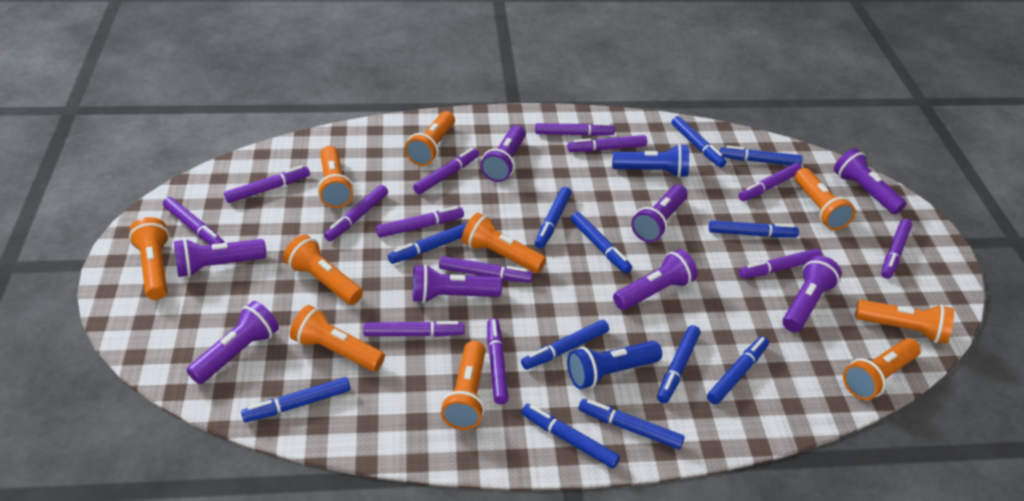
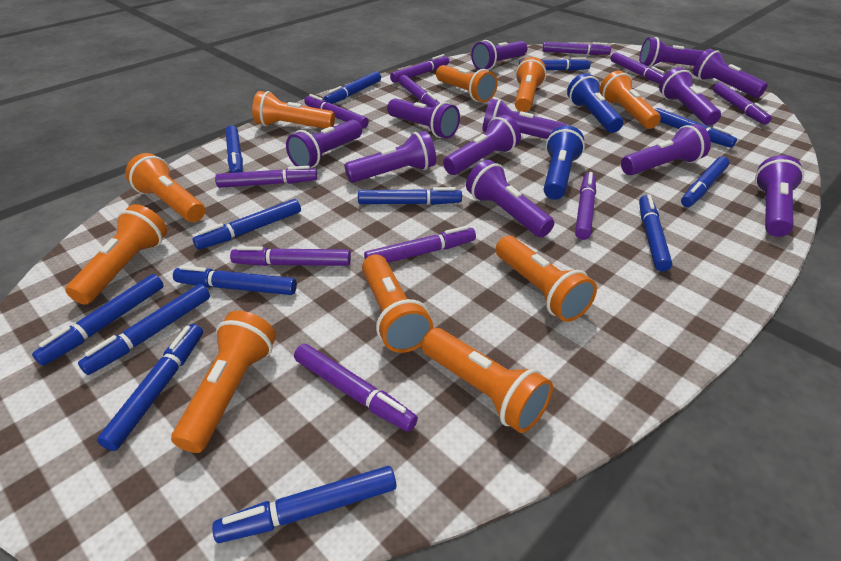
blue marker: 12 -> 13
purple flashlight: 8 -> 12
purple marker: 13 -> 11

